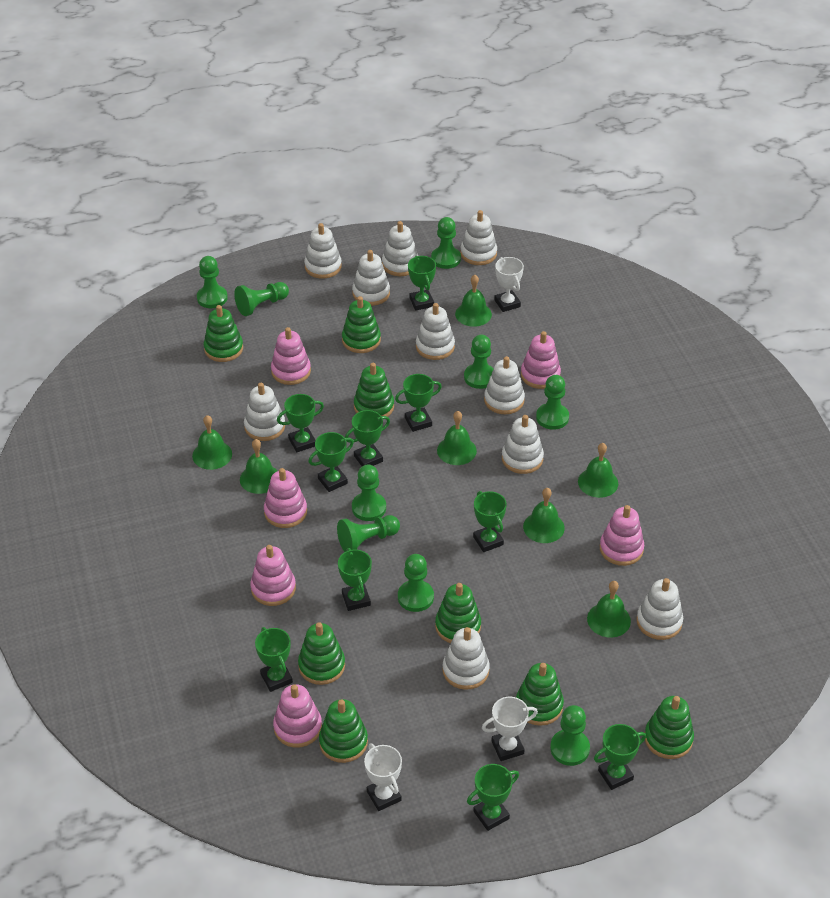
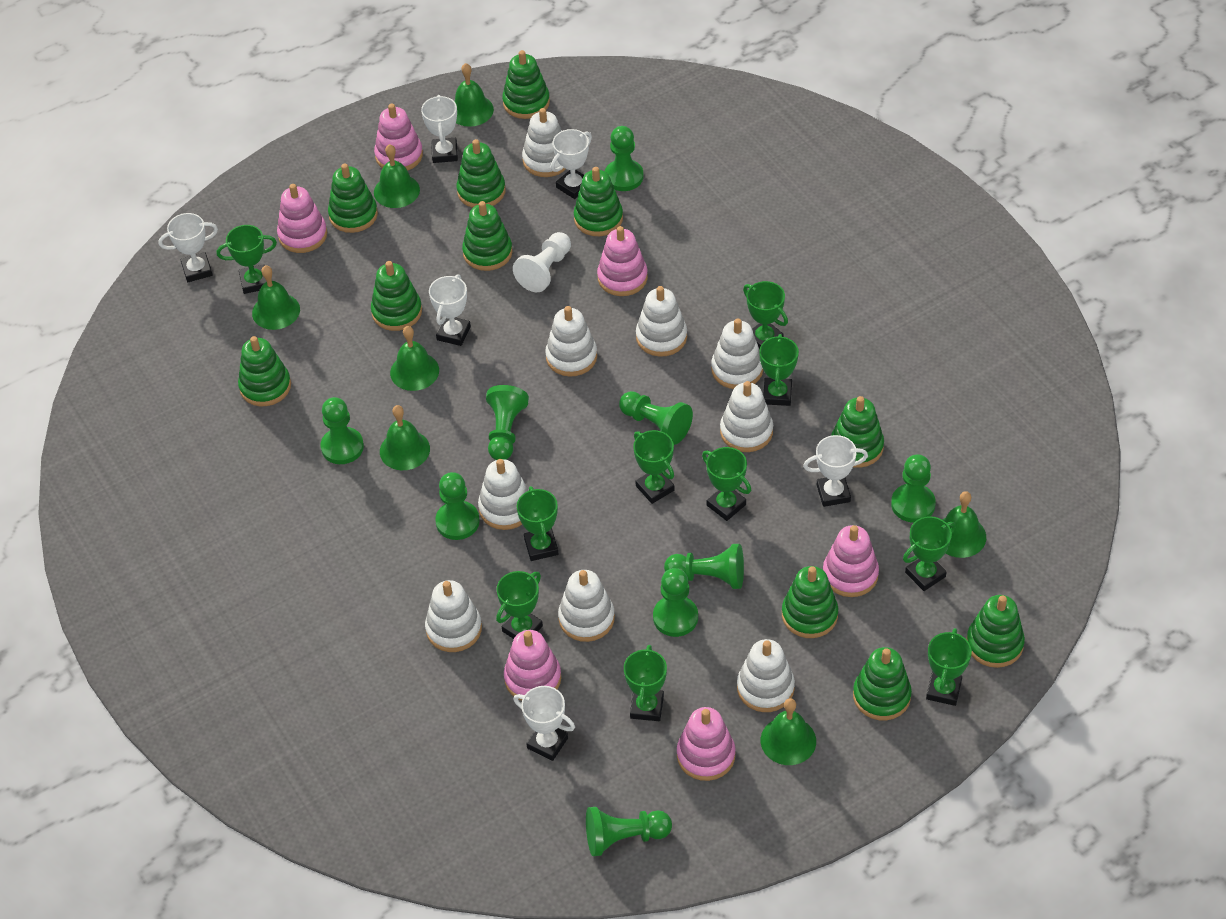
green stacking toy: 8 -> 11
white pawn: 0 -> 1
white stacking toy: 10 -> 9
white trophy: 3 -> 6

